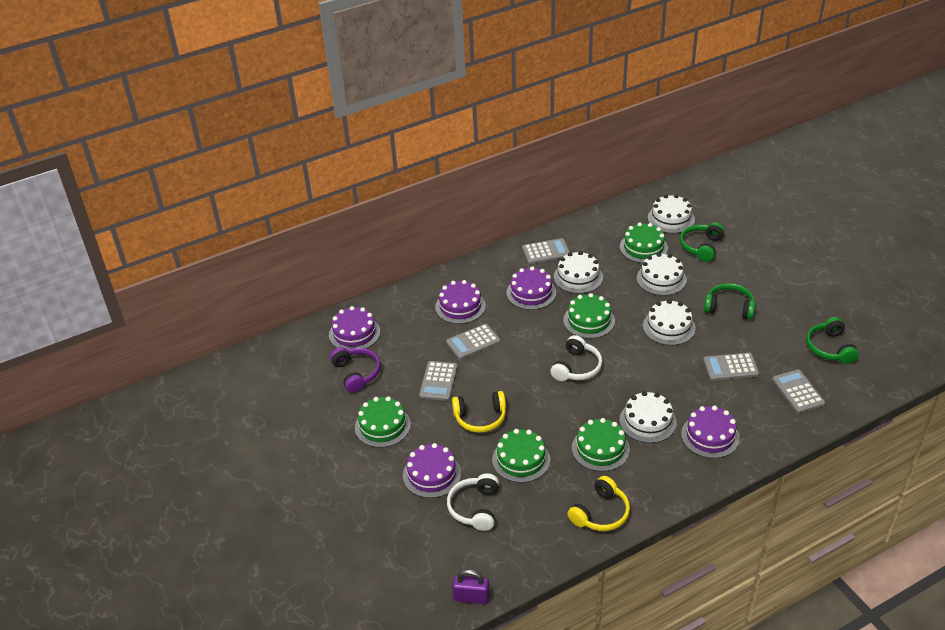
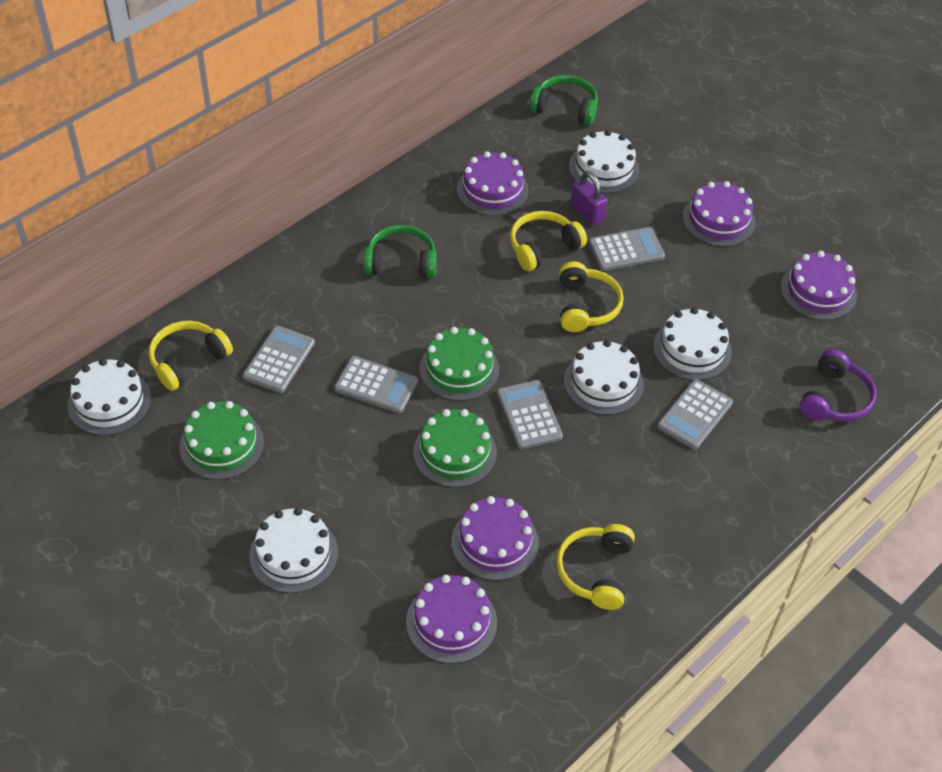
green cake: 5 -> 3
green headphones: 3 -> 2
white headphones: 2 -> 0
yellow headphones: 2 -> 4

